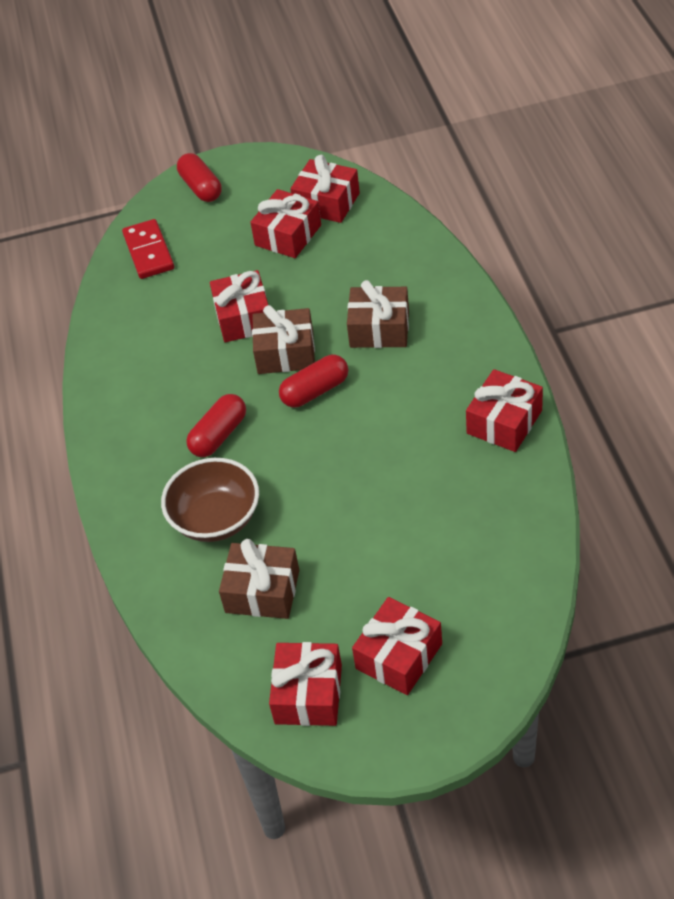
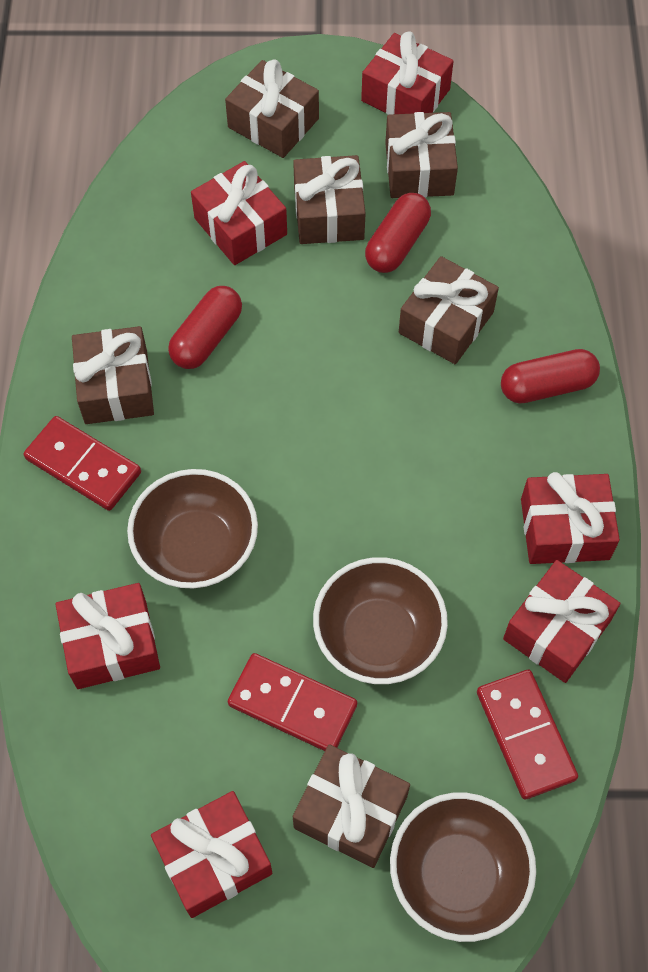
brown bowl: 1 -> 3
brown gift: 3 -> 6
red domino: 1 -> 3

